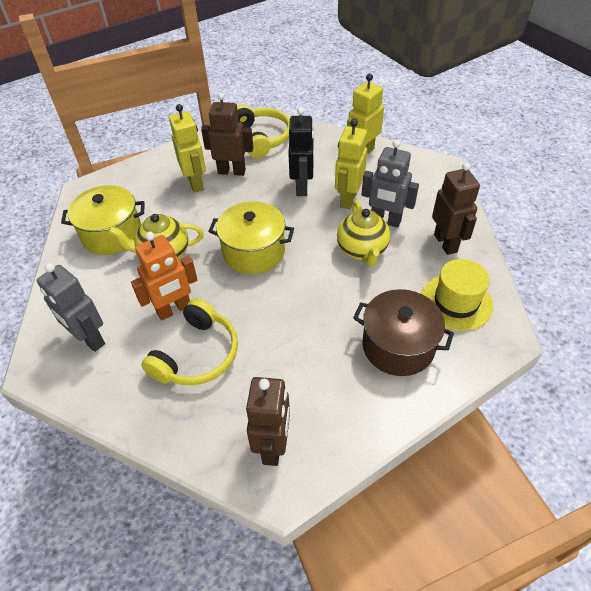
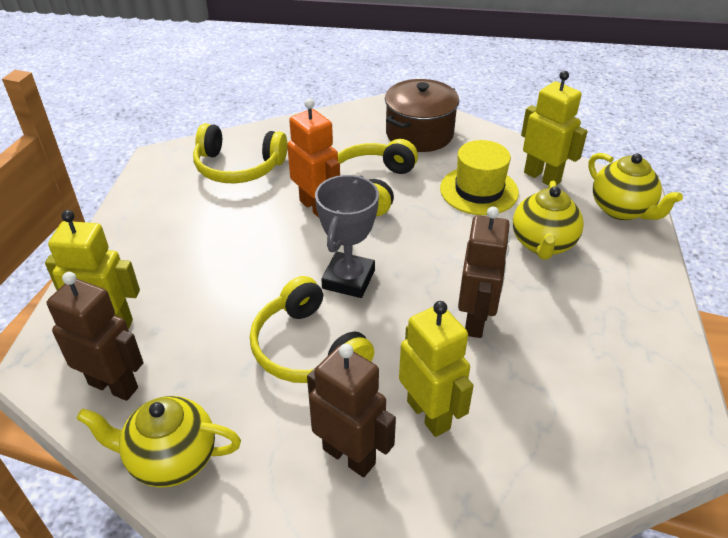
black robot: 1 -> 0
grey robot: 2 -> 0
grey trophy: 0 -> 1
yellow headphones: 2 -> 3
yellow pot: 2 -> 0
yellow teapot: 2 -> 3

